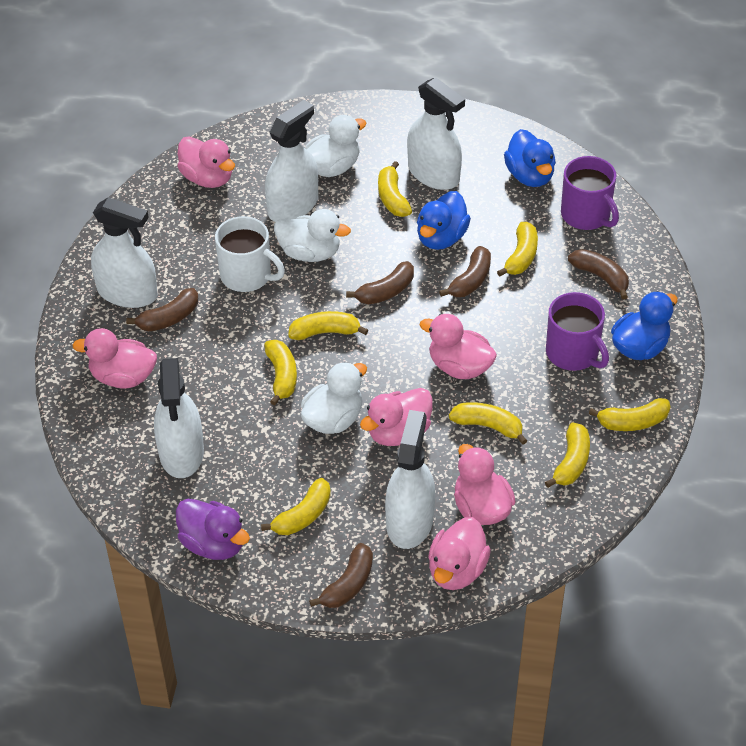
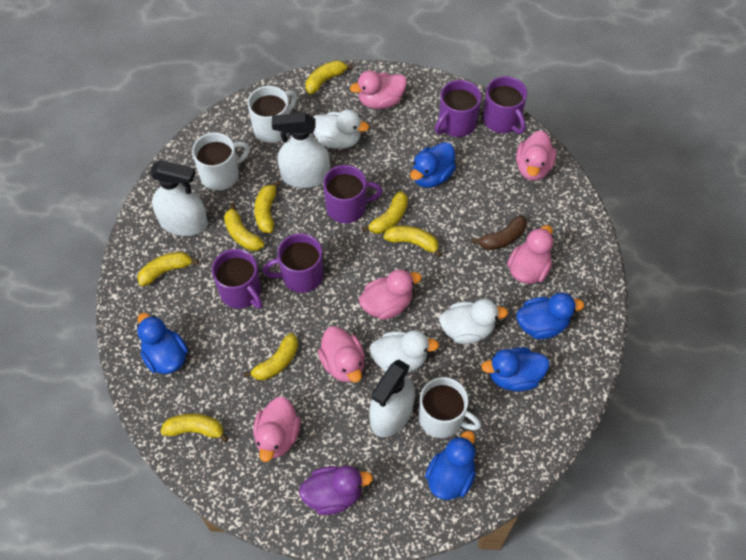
blue duck: 3 -> 5
brown banana: 5 -> 1
purple mug: 2 -> 5
white mug: 1 -> 3
white spray bottle: 5 -> 3

